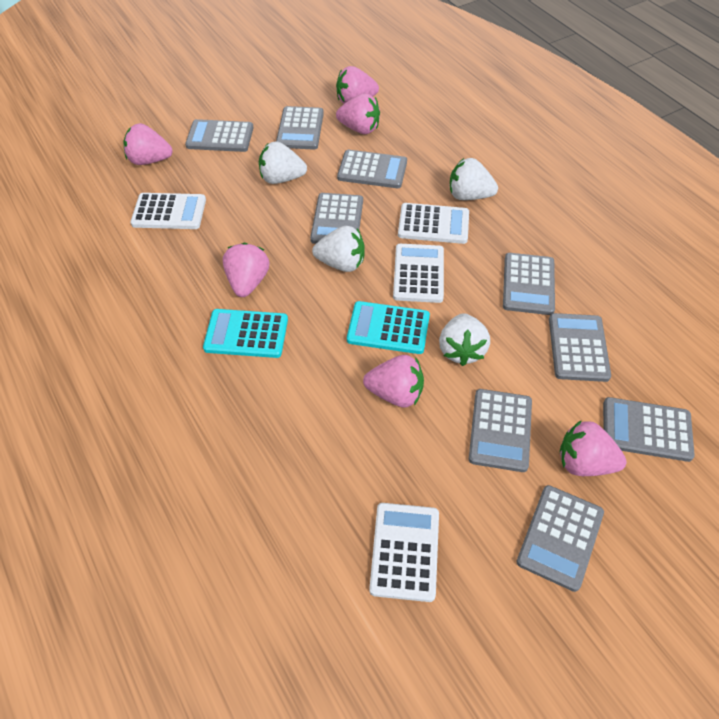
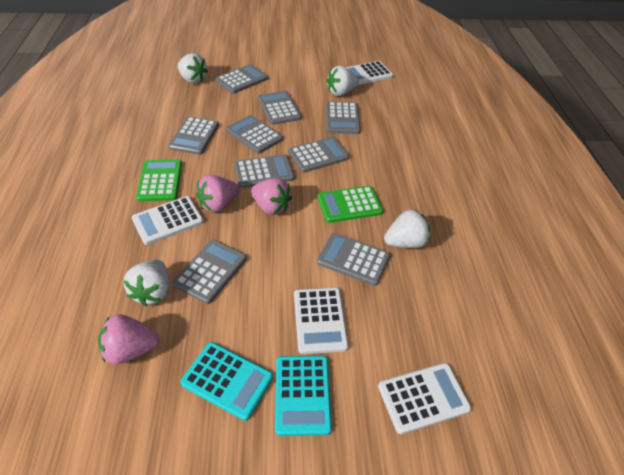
green calculator: 0 -> 2
pink strawberry: 6 -> 3

